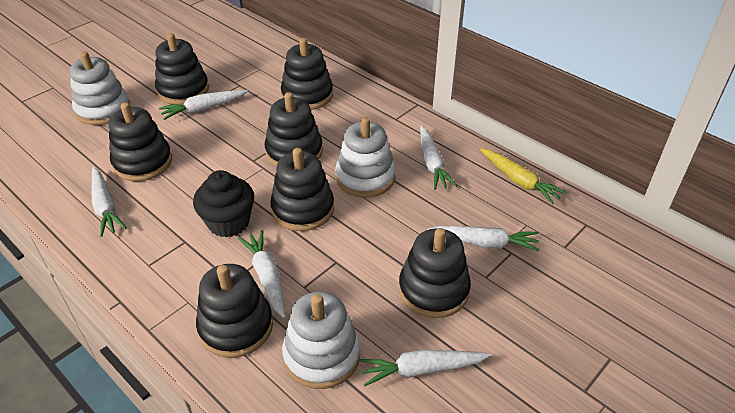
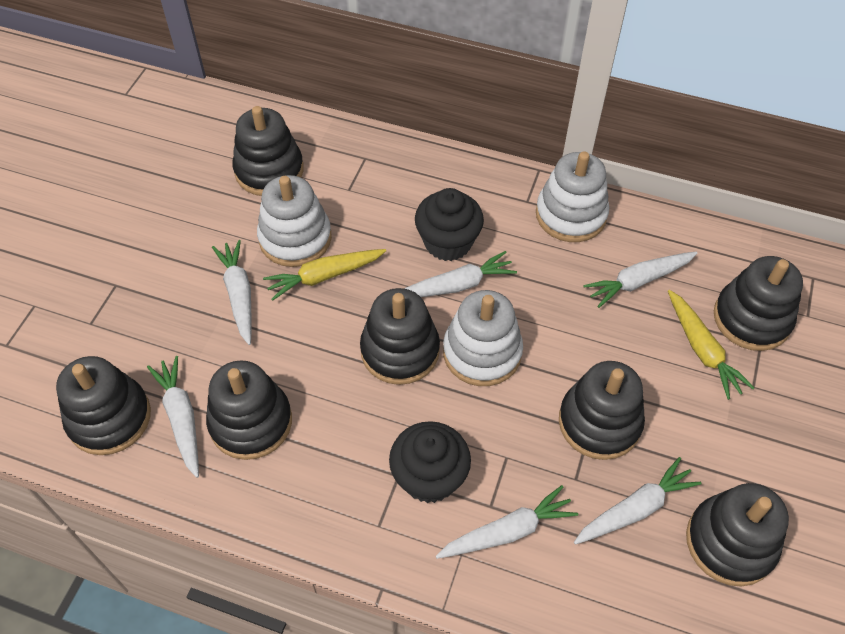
black cupcake: 1 -> 2
yellow carrot: 1 -> 2

